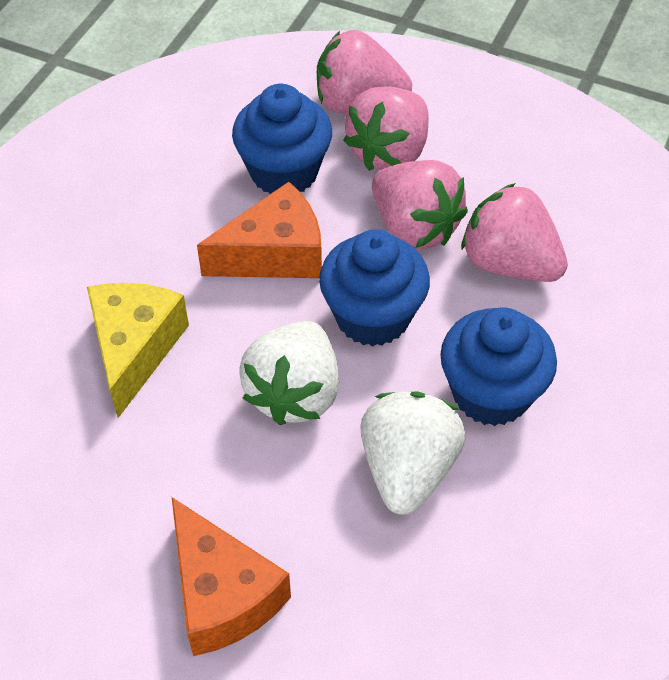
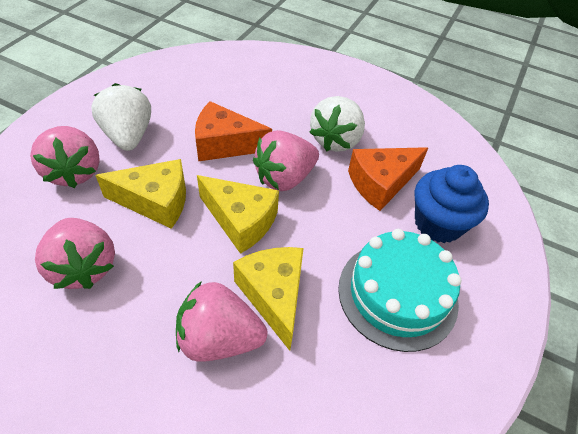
blue cupcake: 3 -> 1
turquoise cake: 0 -> 1
yellow cheese: 1 -> 3

